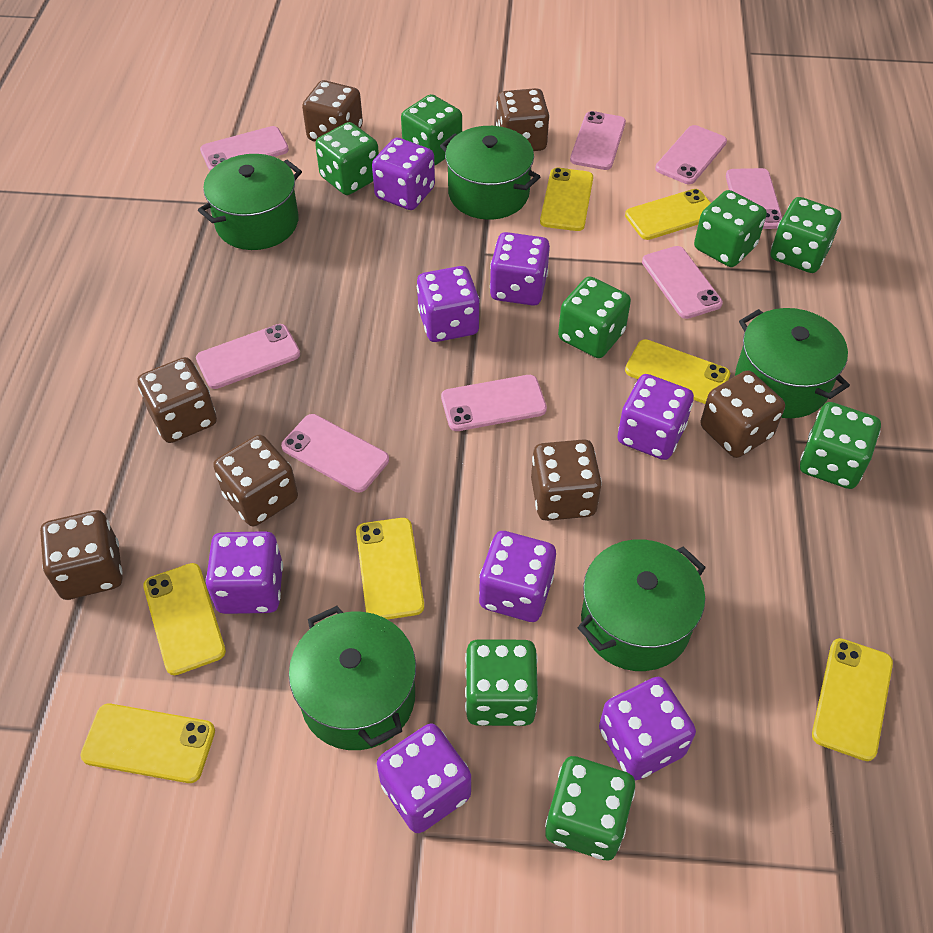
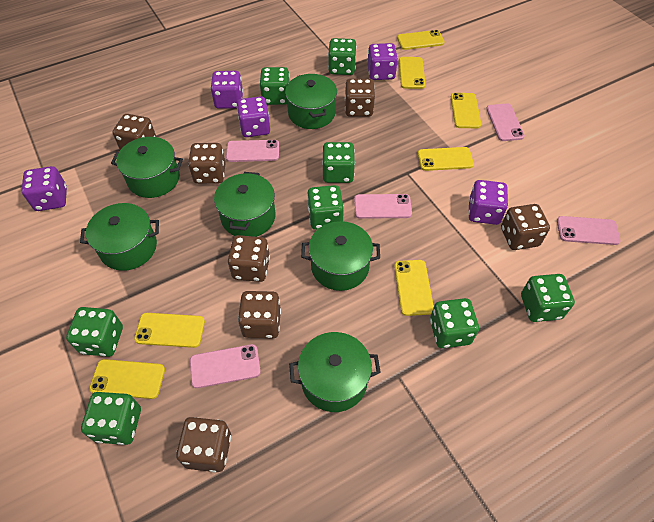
green pot: 5 -> 6
pink phone: 8 -> 5
purple dice: 8 -> 5

